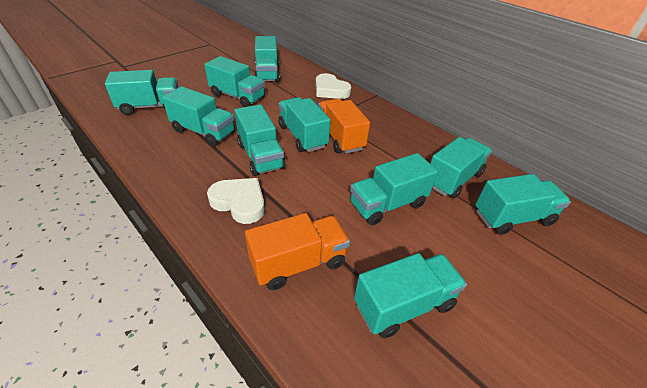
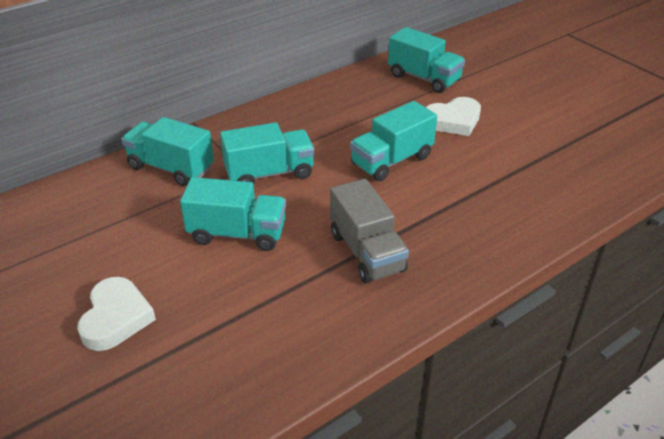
grey truck: 0 -> 1
orange truck: 2 -> 0
turquoise truck: 10 -> 5

